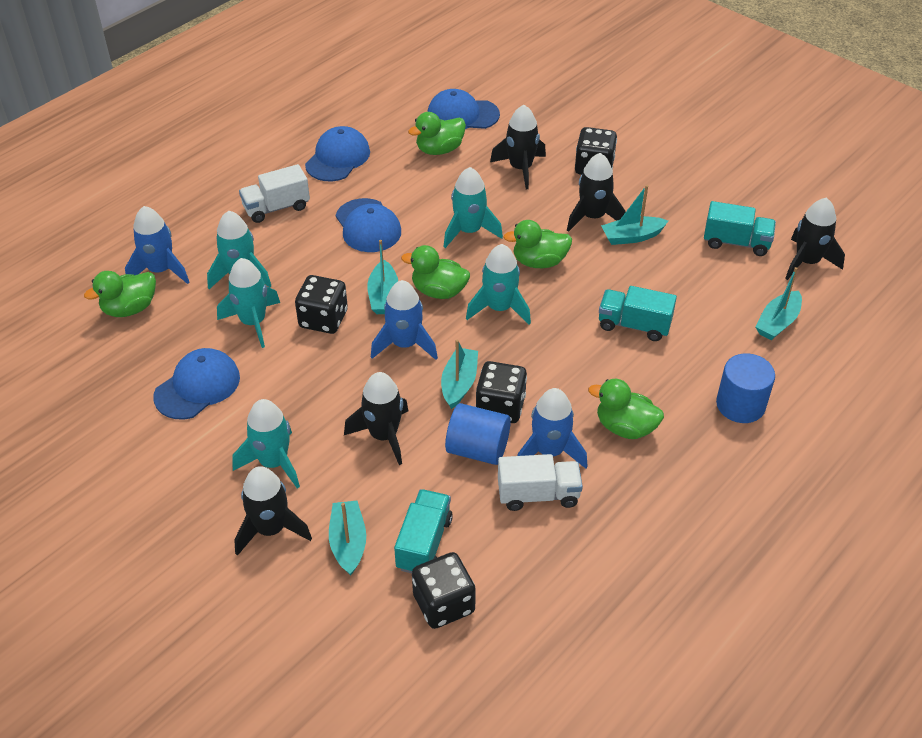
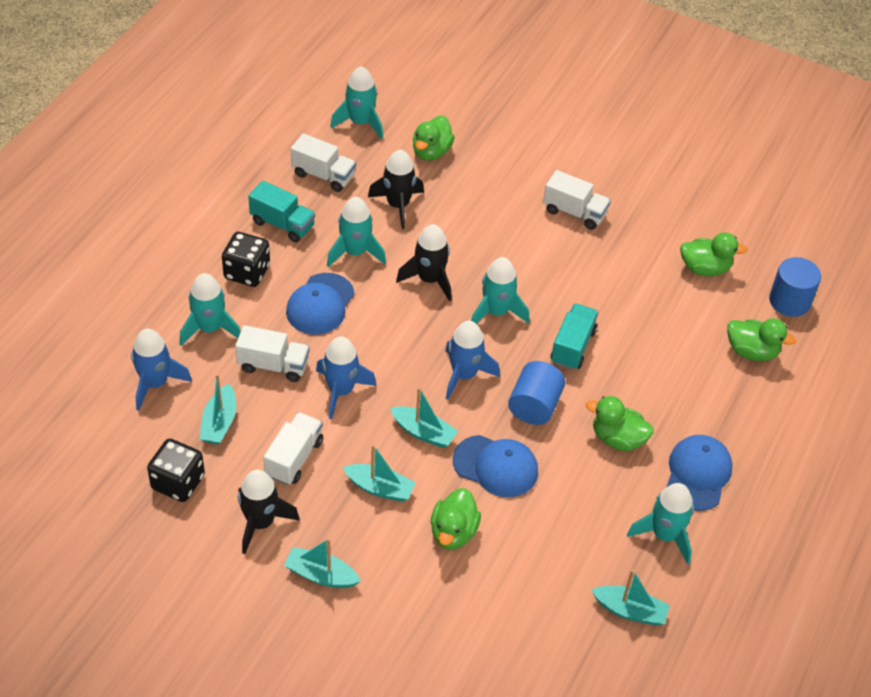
black dice: 4 -> 2
black rocket: 5 -> 3
blue cap: 4 -> 3
turquoise truck: 3 -> 2
white truck: 2 -> 4

